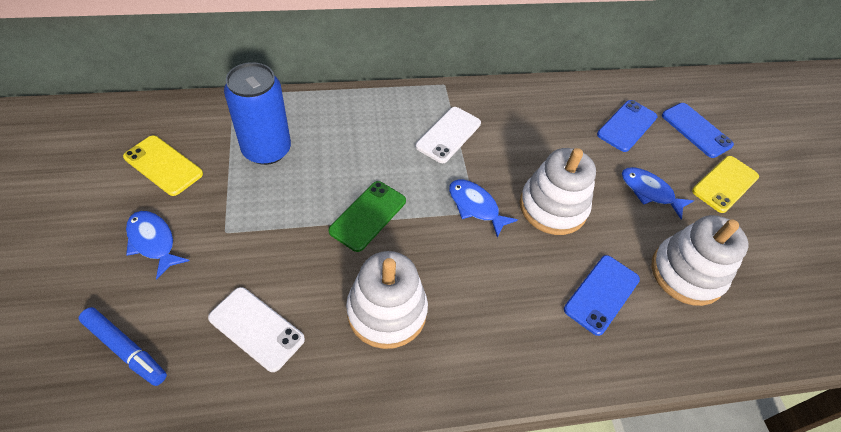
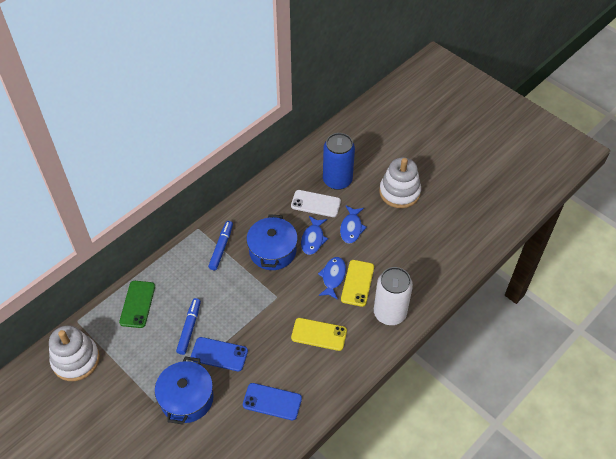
blue marker: 1 -> 2
blue phone: 3 -> 2
blue pot: 0 -> 2
white can: 0 -> 1
white phone: 2 -> 1
white stacking toy: 3 -> 2

